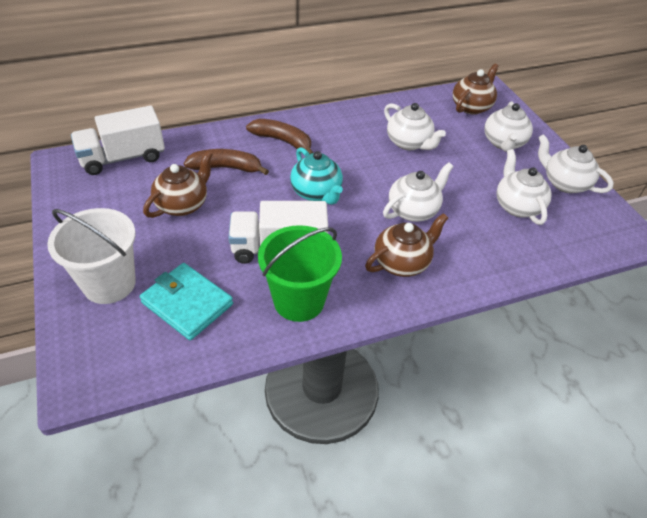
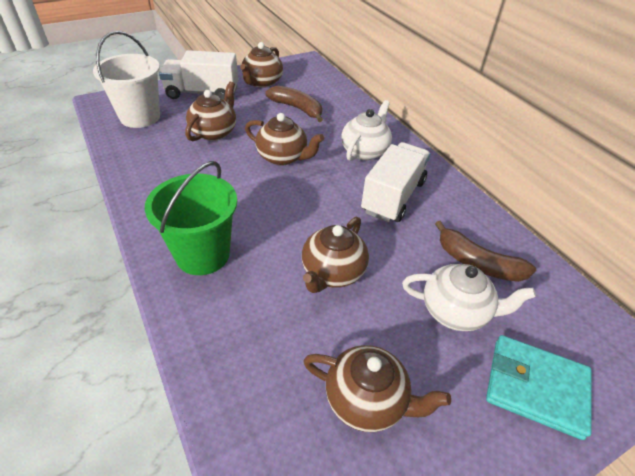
brown teapot: 3 -> 5
turquoise teapot: 1 -> 0
white teapot: 5 -> 2

